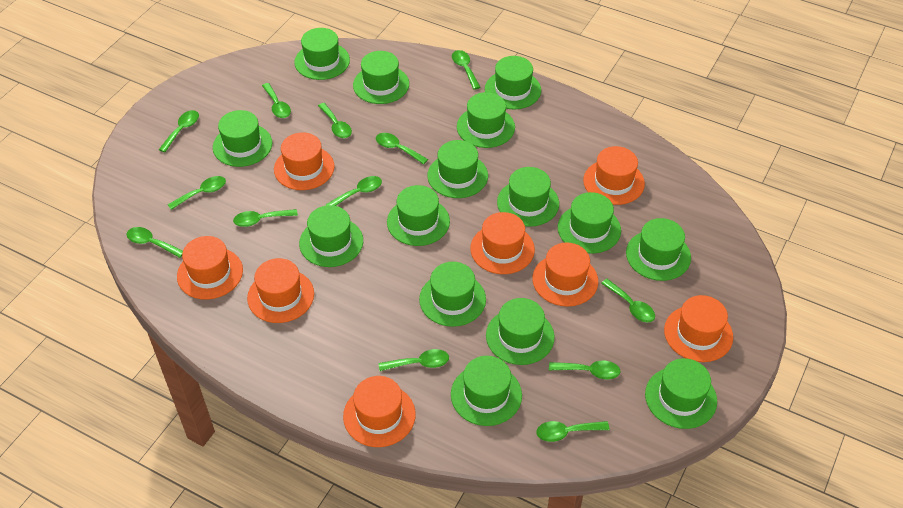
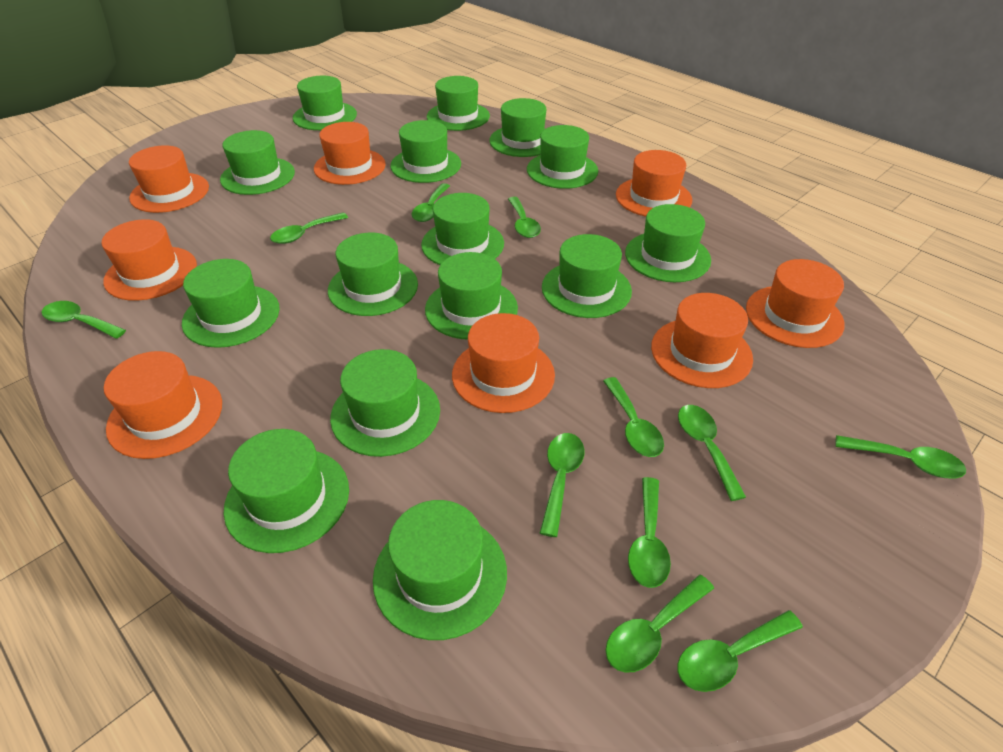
green spoon: 13 -> 11

